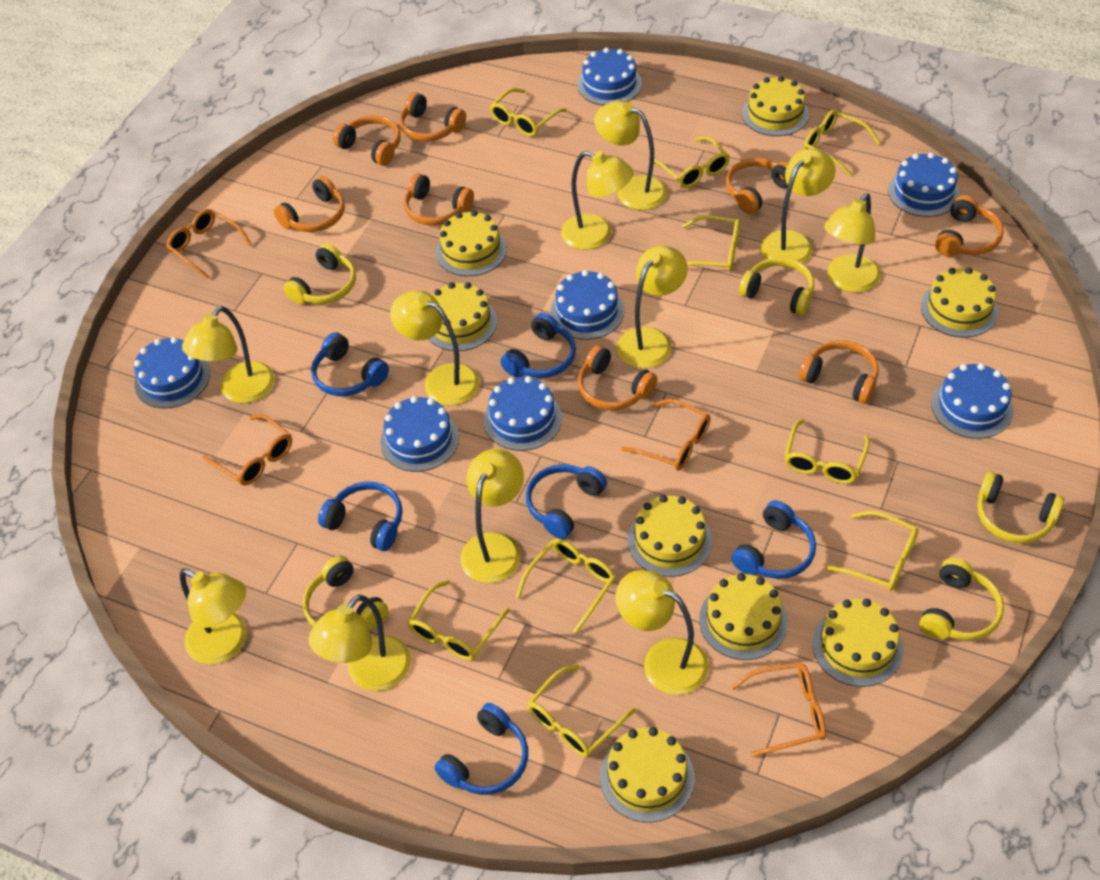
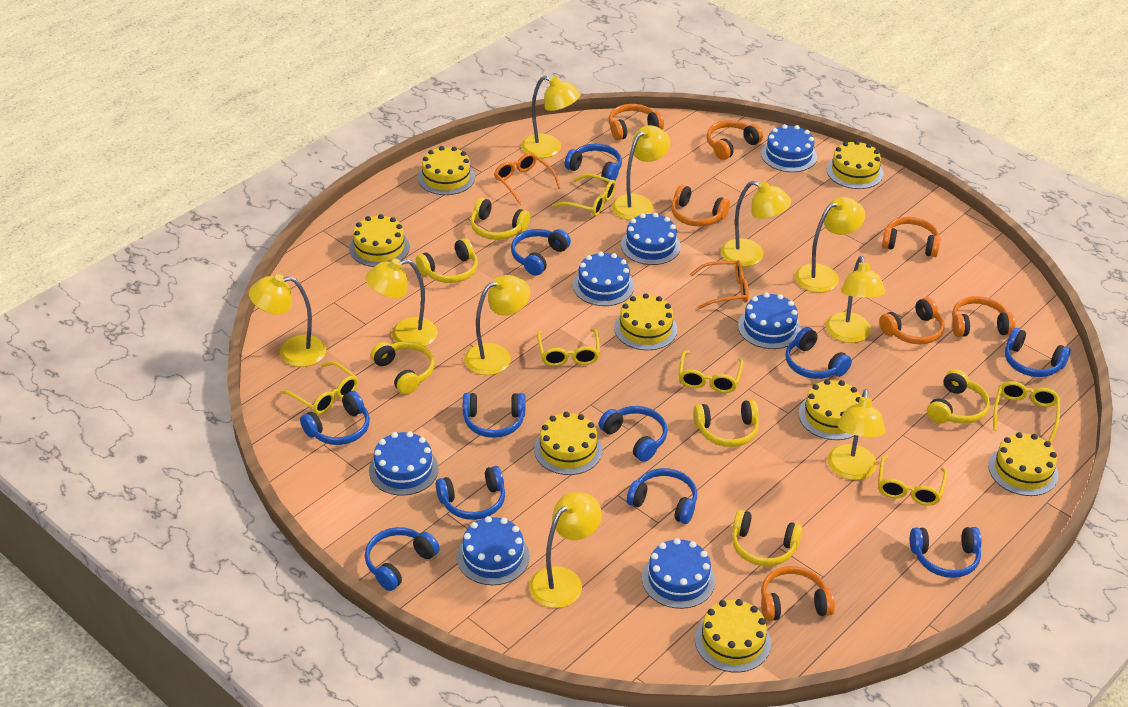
blue headphones: 6 -> 11
orange glasses: 4 -> 2
orange headphones: 8 -> 7
yellow glasses: 9 -> 6
yellow headphones: 5 -> 6
yellow lamp: 11 -> 10

